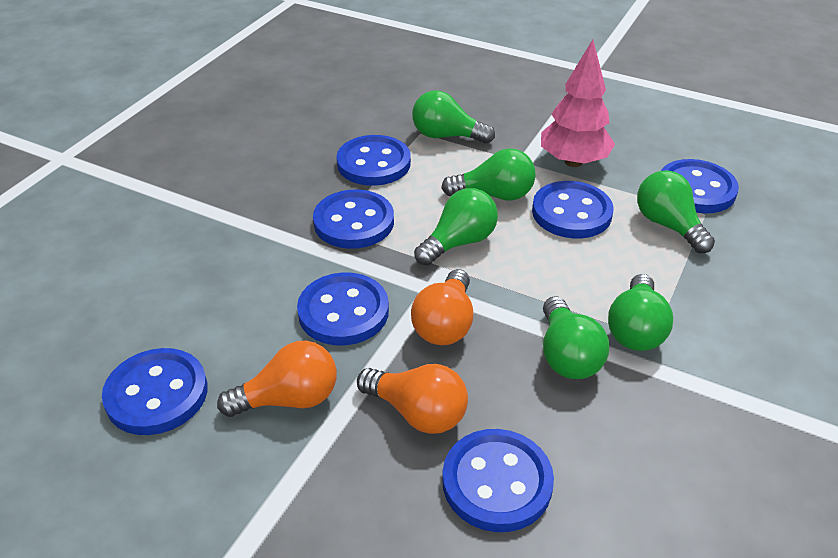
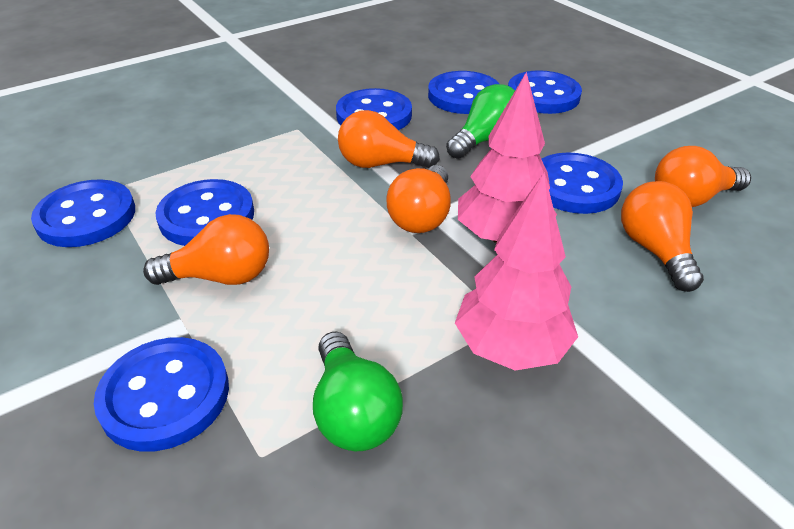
green light bulb: 6 -> 2
orange light bulb: 3 -> 5
pink tree: 1 -> 2

